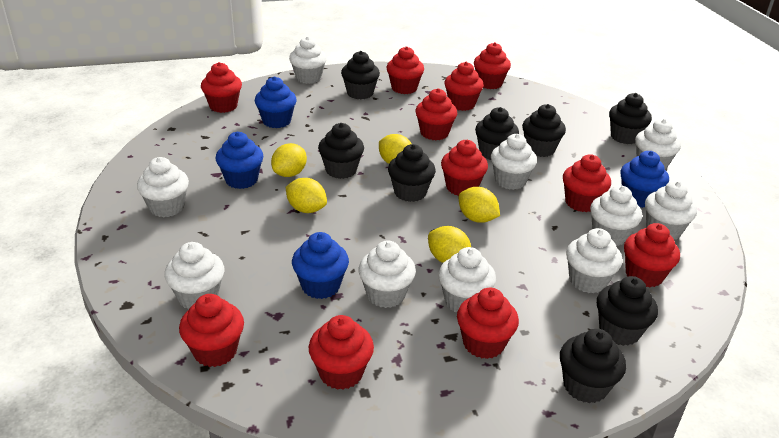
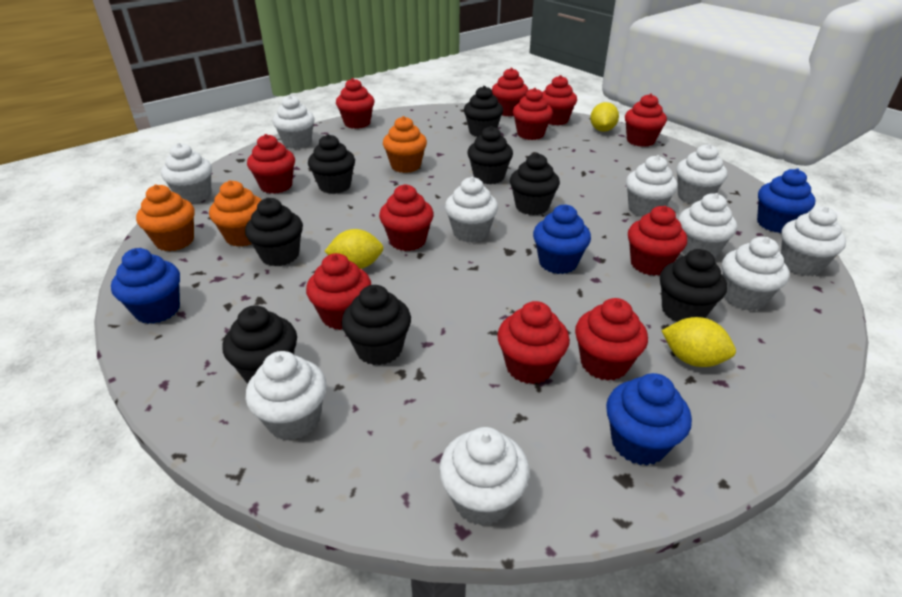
orange cupcake: 0 -> 3
yellow lemon: 5 -> 3

